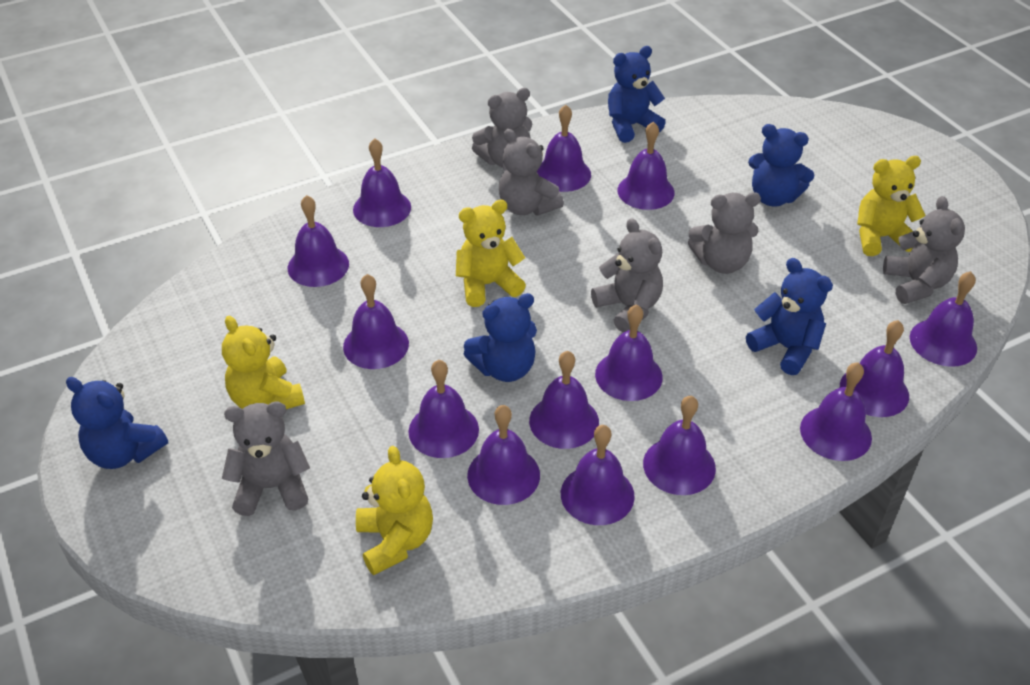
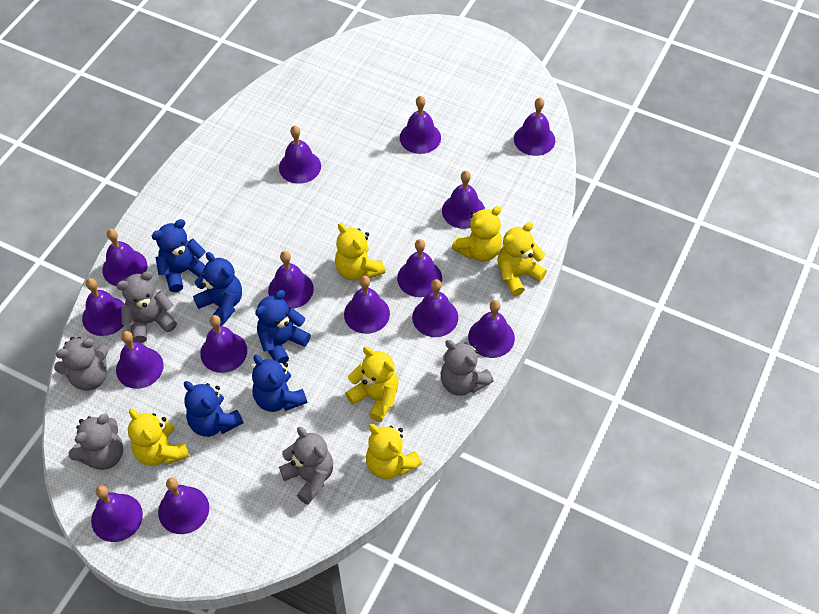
grey teddy bear: 6 -> 5
purple bell: 14 -> 15
yellow teddy bear: 4 -> 6

